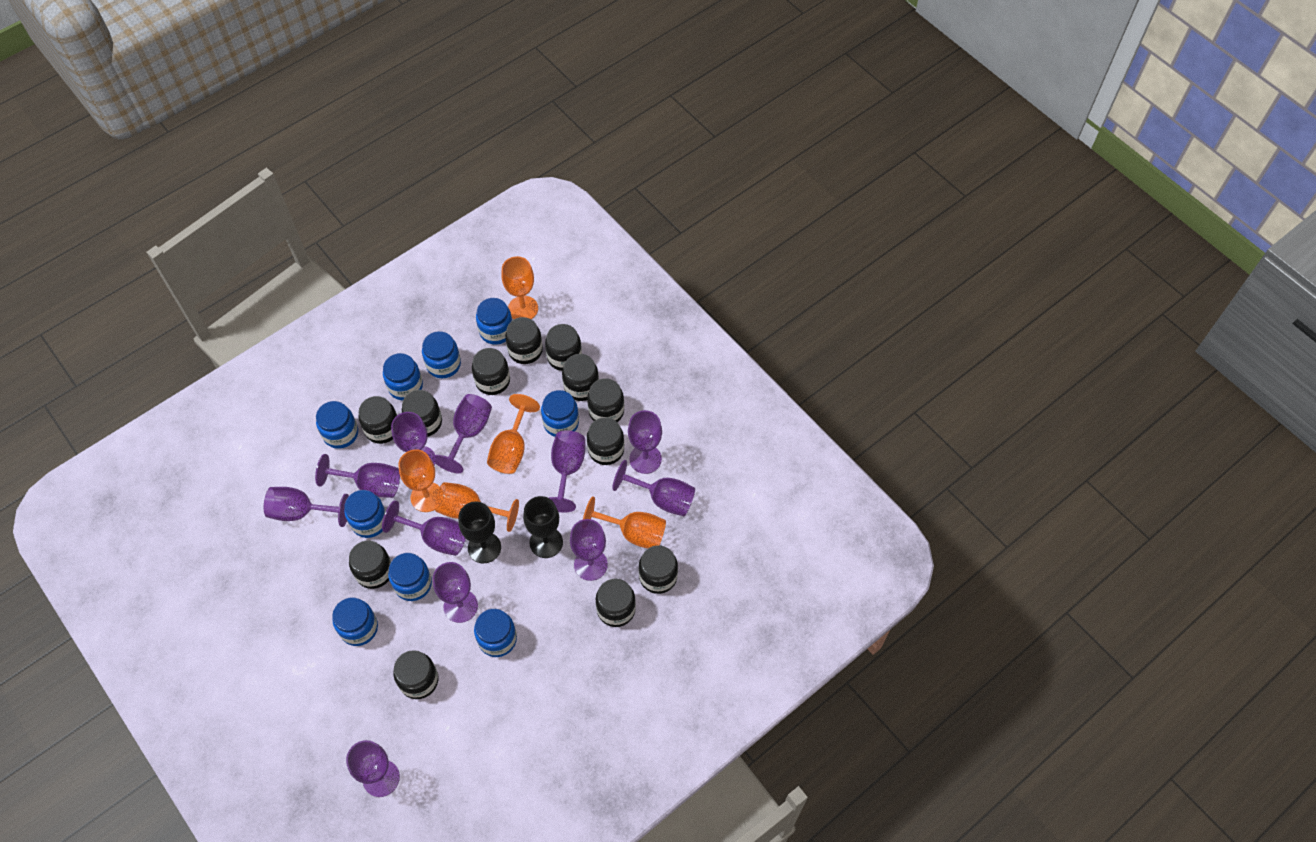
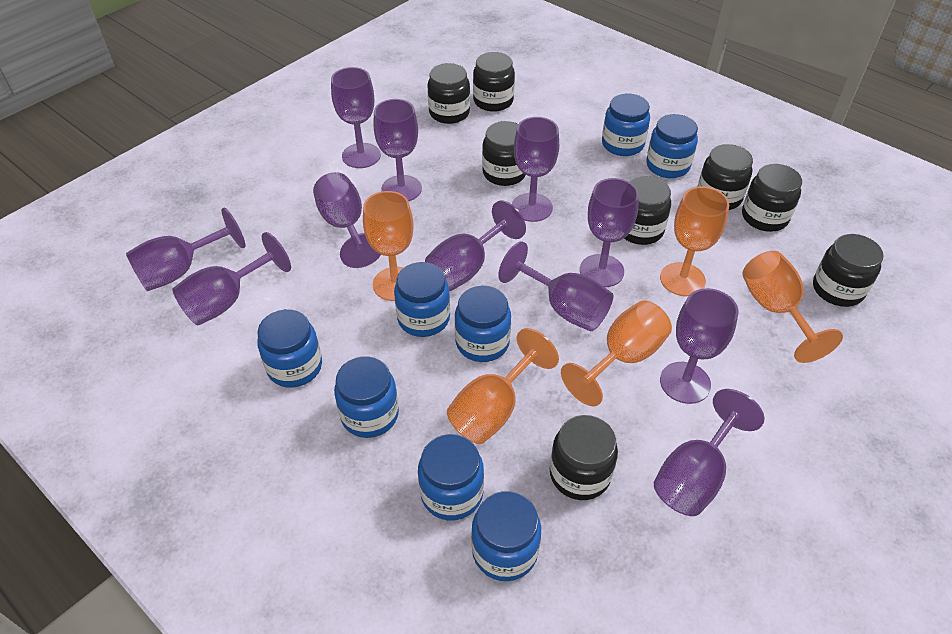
black goblet: 2 -> 0
black jar: 12 -> 8
blue jar: 9 -> 8

